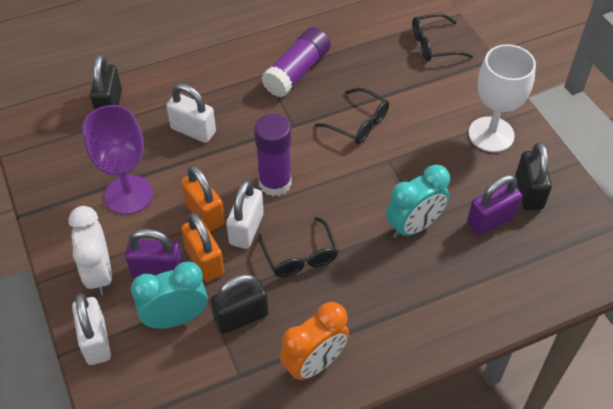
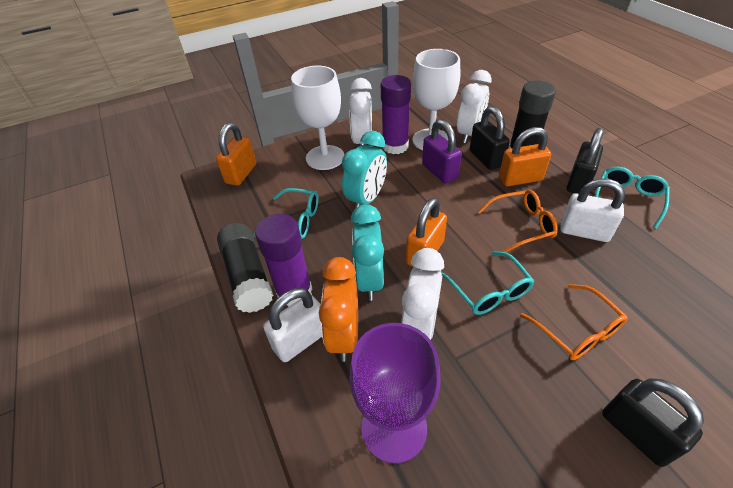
black glasses: 3 -> 0
black glue stick: 0 -> 2
orange glasses: 0 -> 2
orange padlock: 2 -> 3
purple padlock: 2 -> 1
turquoise glasses: 0 -> 3
white clock: 1 -> 3
white goblet: 1 -> 2
white padlock: 3 -> 2

